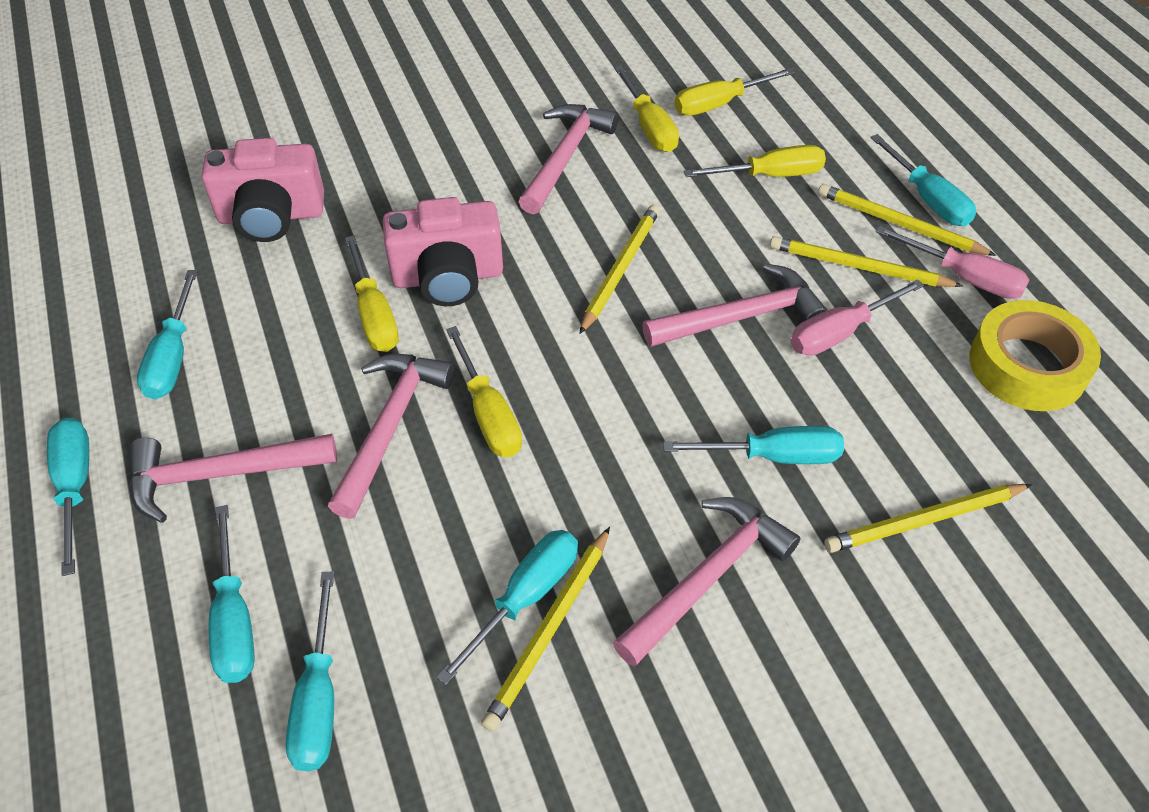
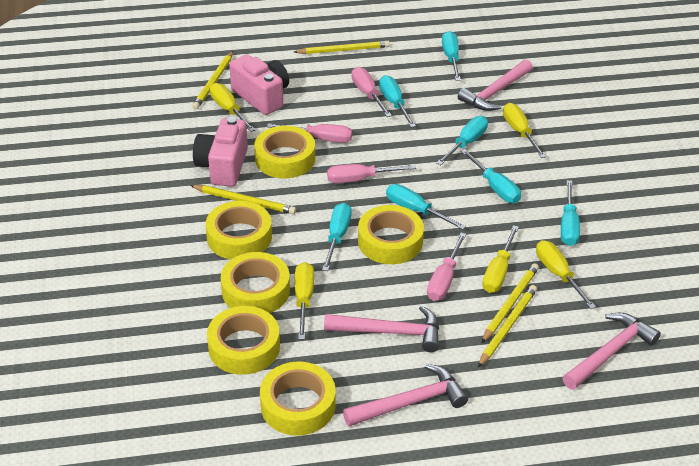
pink hammer: 5 -> 4
pink screwdriver: 2 -> 4
yellow tape: 1 -> 6

